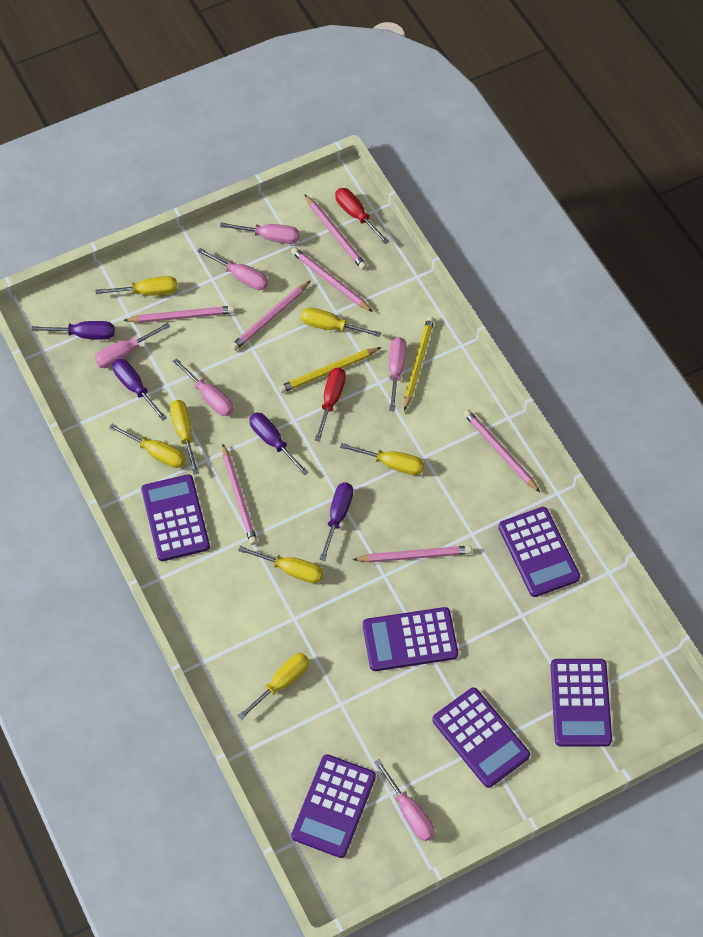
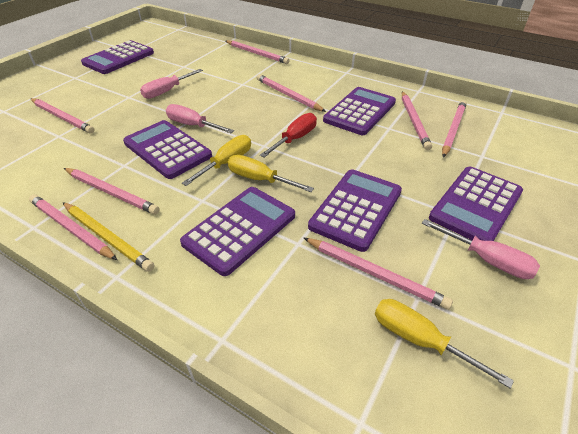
pink pencil: 7 -> 8
pink screwdriver: 6 -> 3
purple screwdriver: 4 -> 0
red screwdriver: 2 -> 1
yellow pencil: 2 -> 1
yellow screwdriver: 7 -> 3

